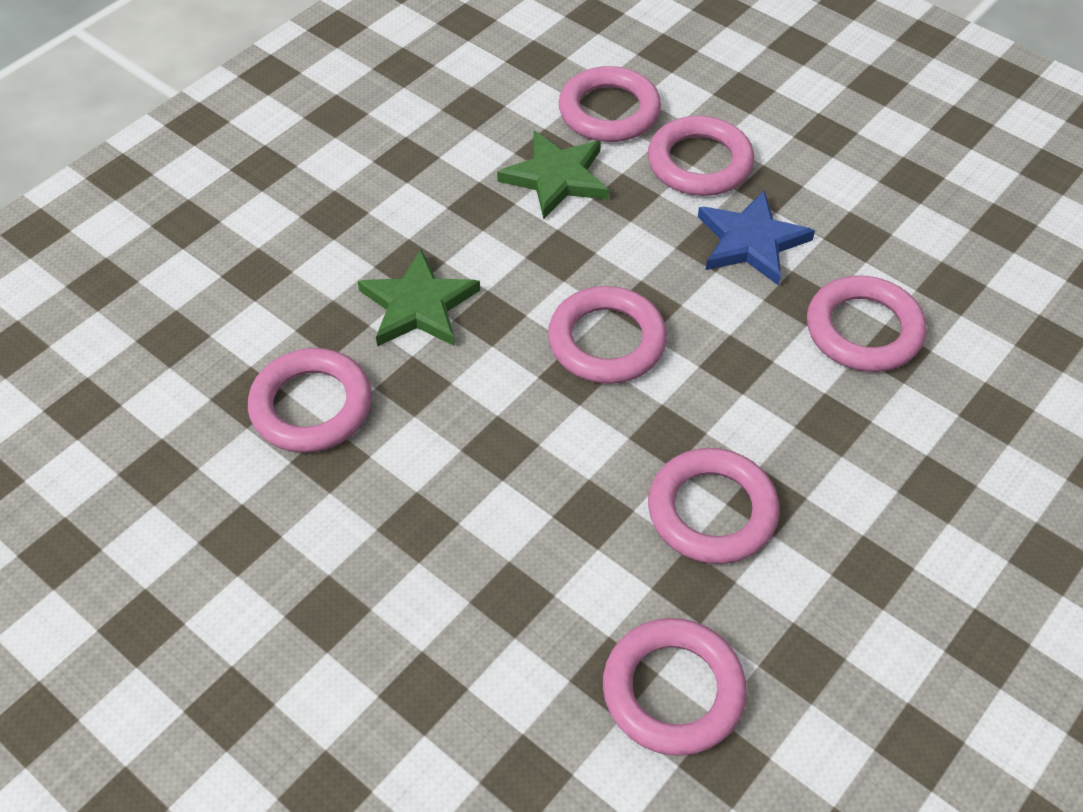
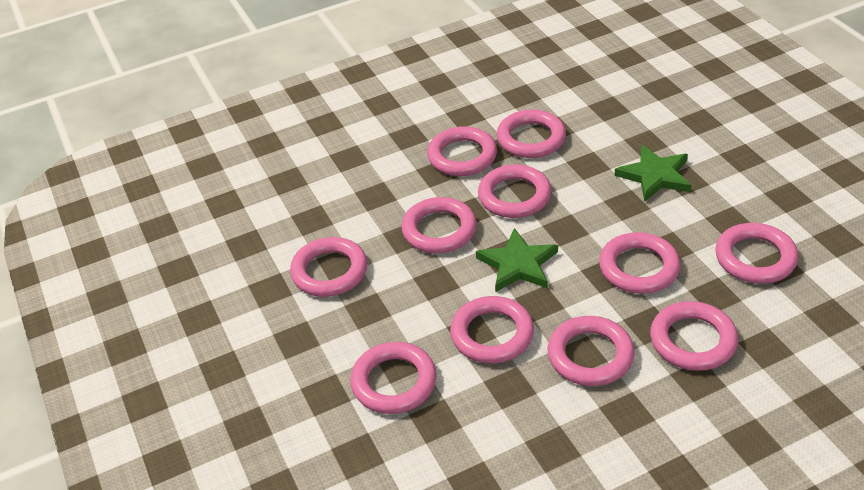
blue star: 1 -> 0
pink ring: 7 -> 11

